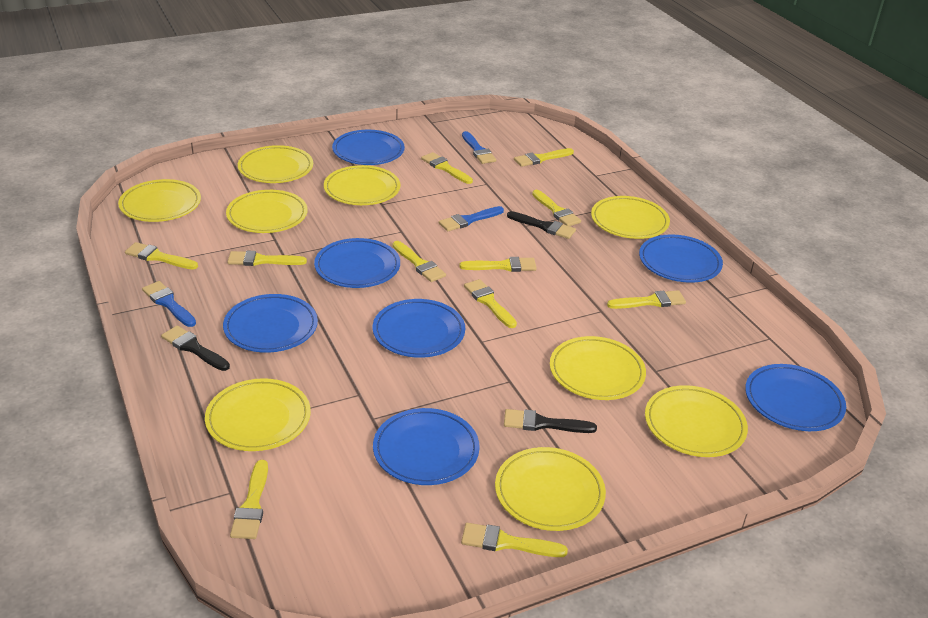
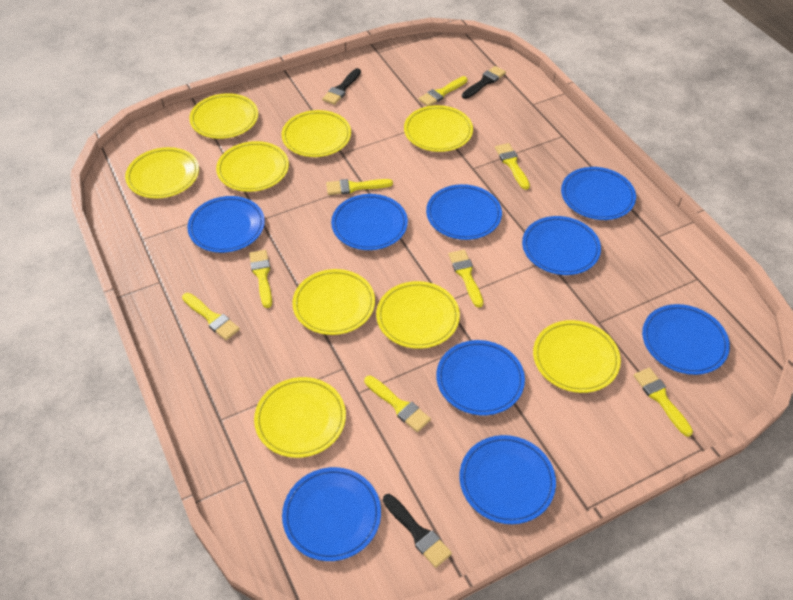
blue brush: 3 -> 0
blue plate: 7 -> 9
yellow brush: 11 -> 8

